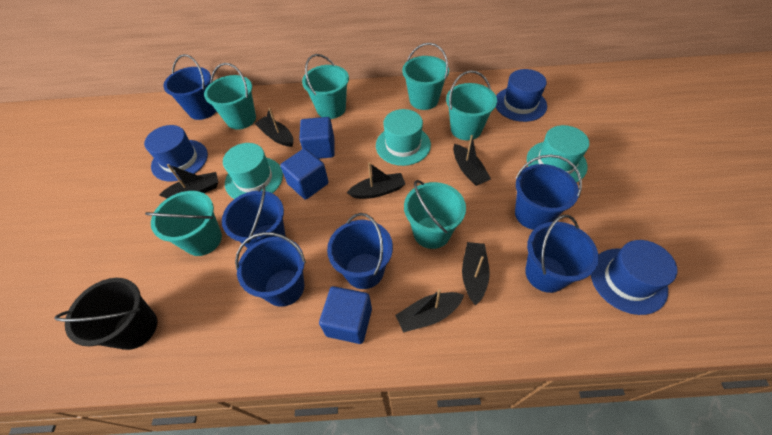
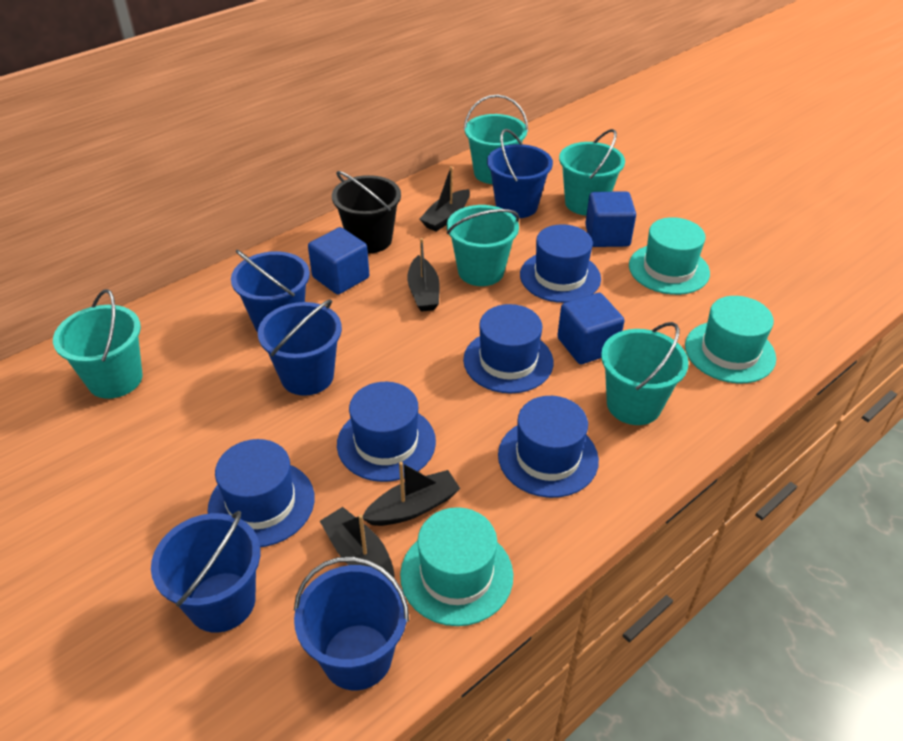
black boat: 6 -> 4
blue bucket: 6 -> 5
blue hat: 3 -> 5
turquoise bucket: 6 -> 5

